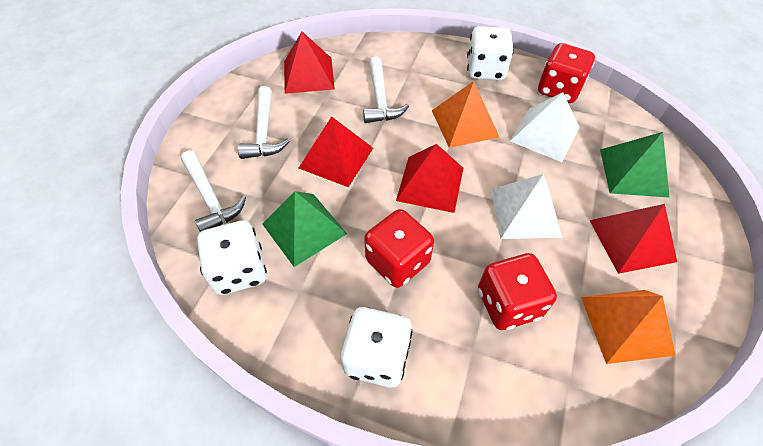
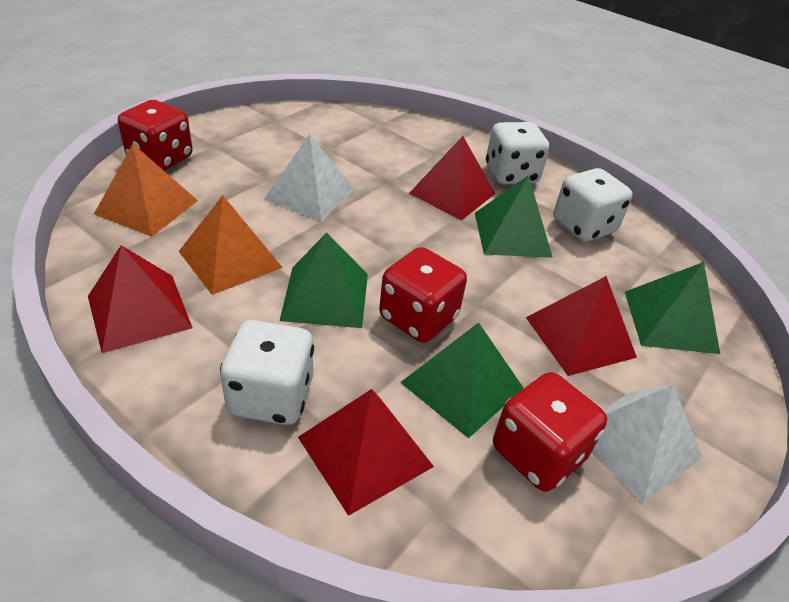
green pyramid: 2 -> 4
white hammer: 3 -> 0

